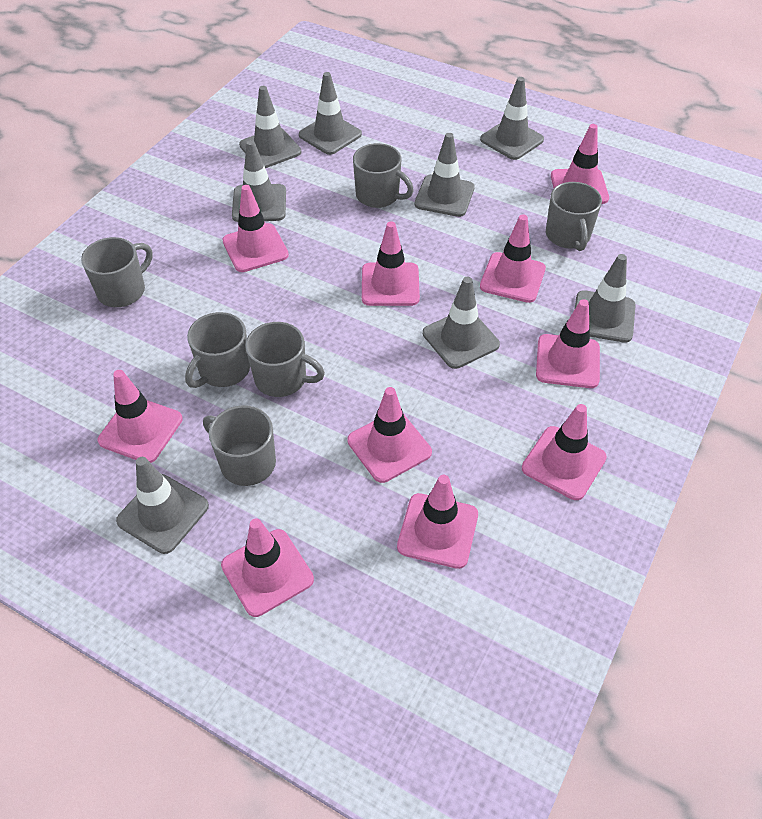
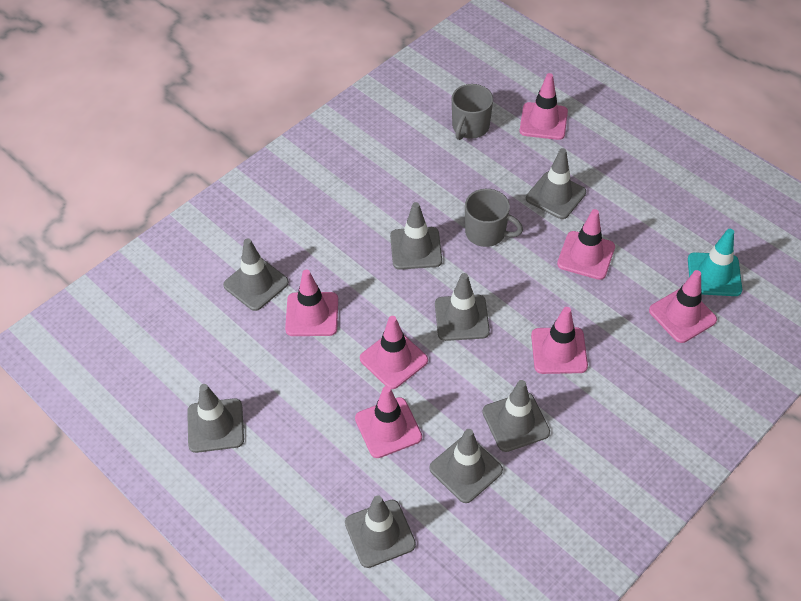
grey mug: 6 -> 2
pink traffic cone: 10 -> 7
turquoise traffic cone: 0 -> 1

